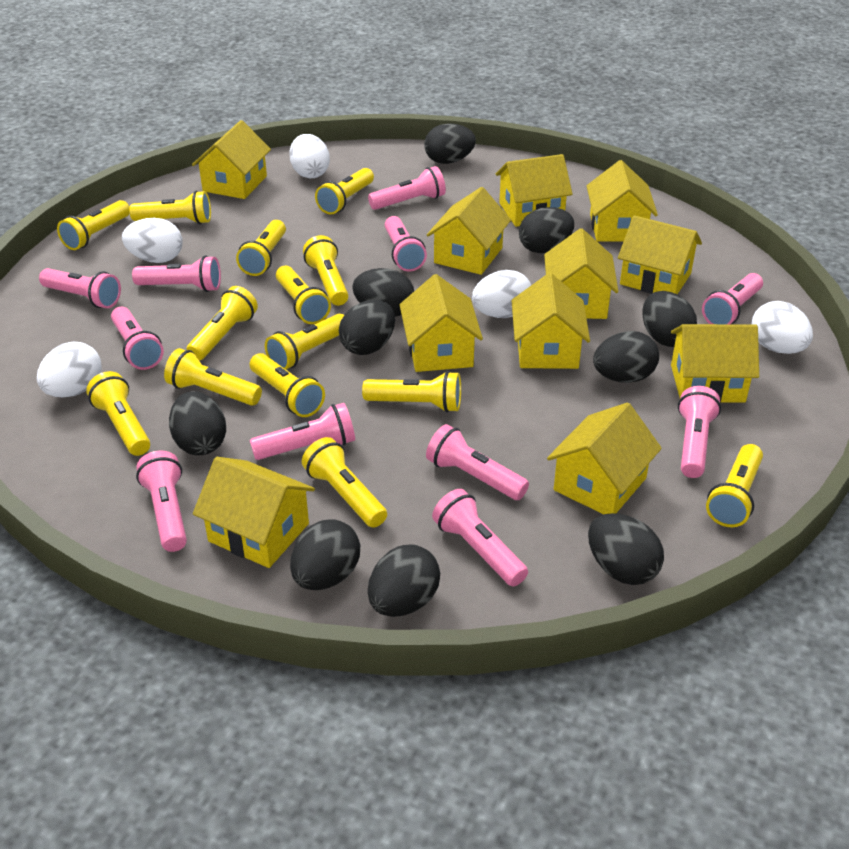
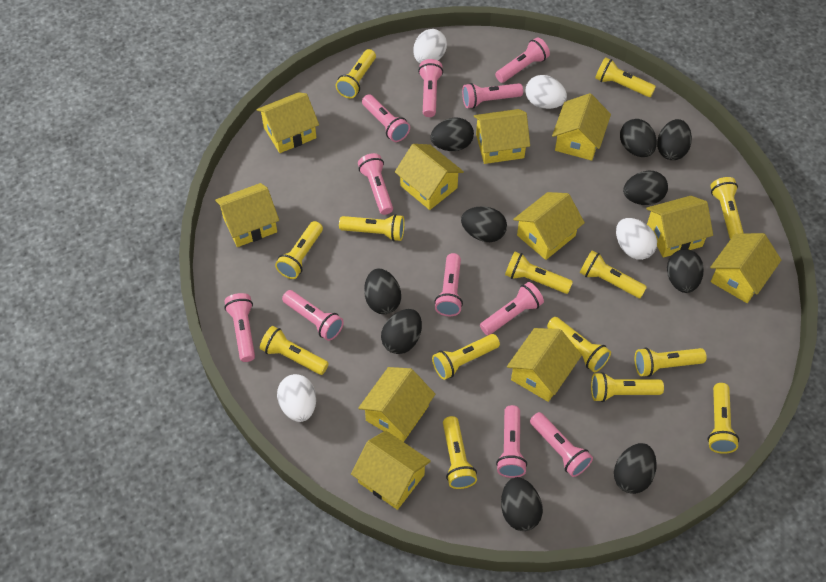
white egg: 5 -> 4

